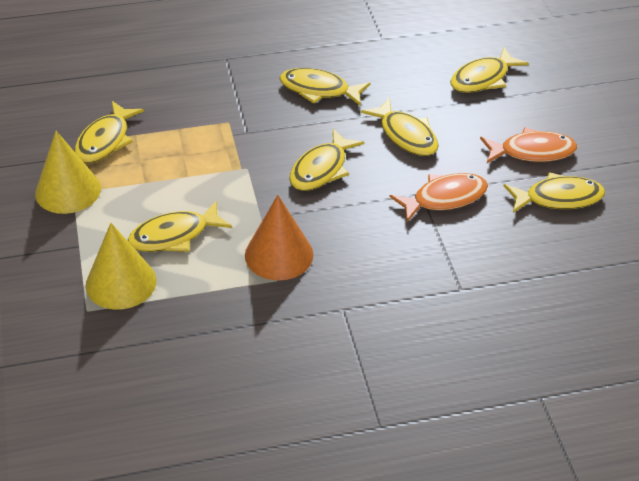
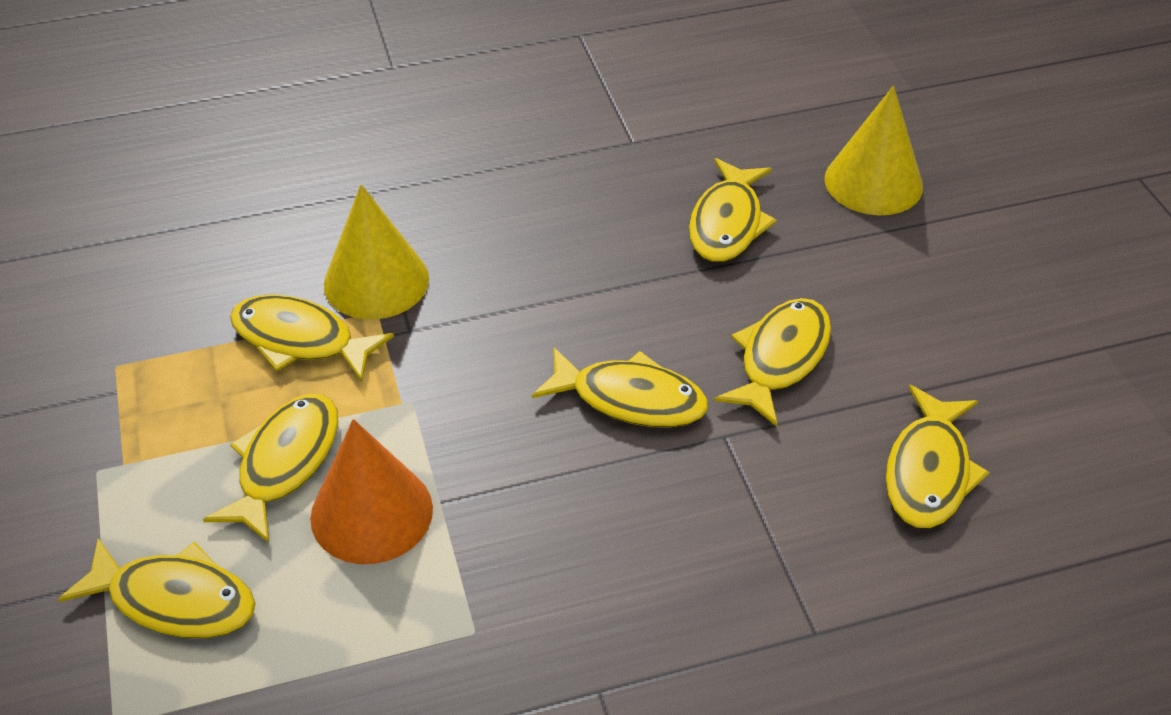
orange fish: 2 -> 0

